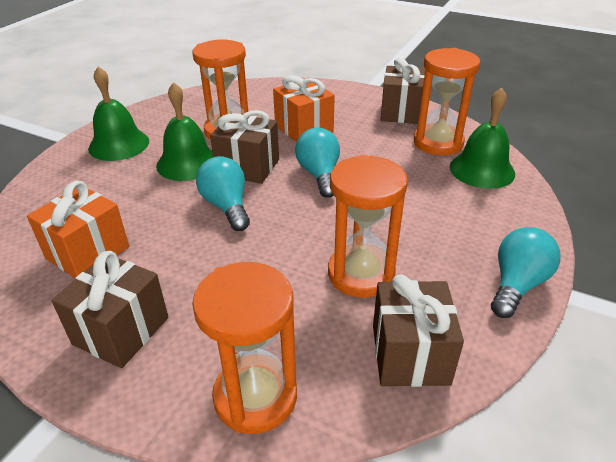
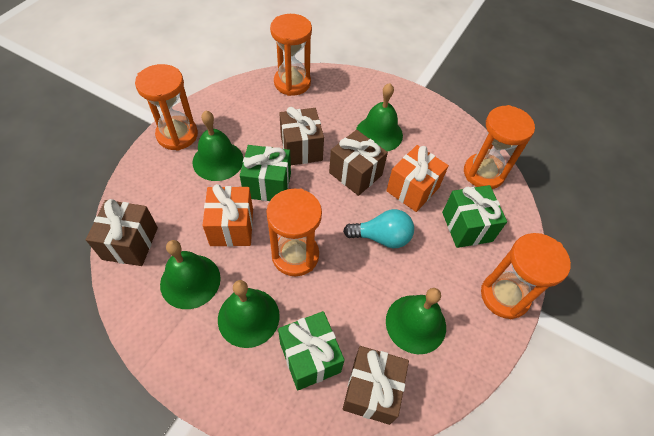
green bell: 3 -> 5
green gift: 0 -> 3
orange hourglass: 4 -> 5
turquoise light bulb: 3 -> 1

